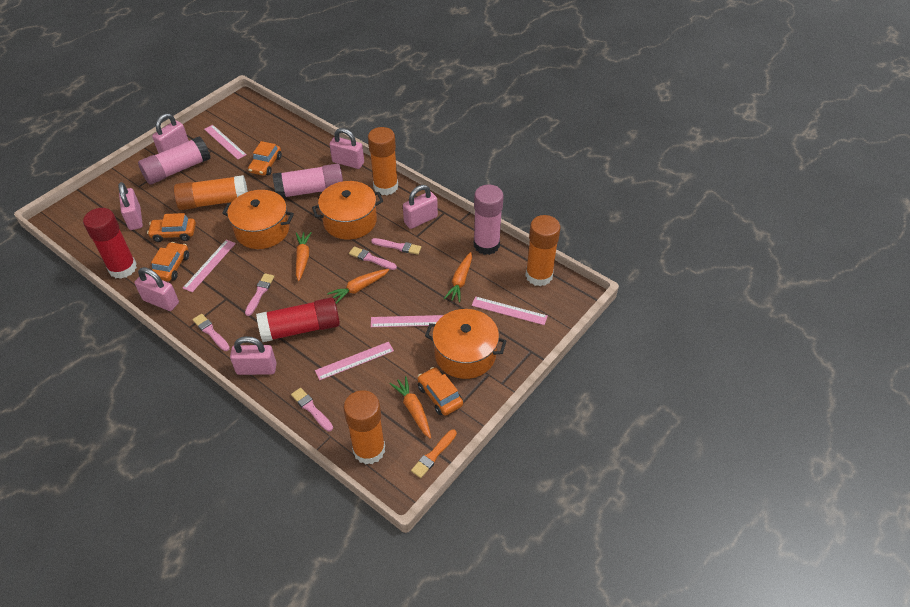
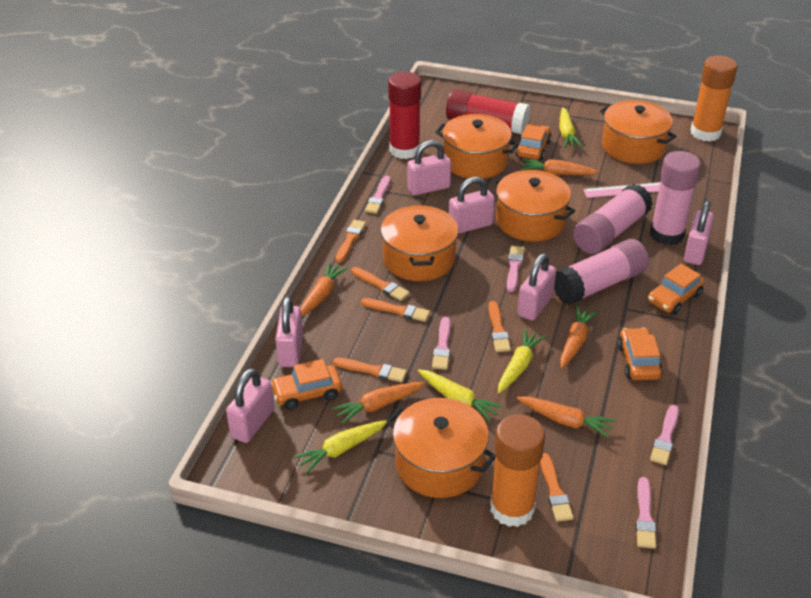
orange brush: 1 -> 6
orange carrot: 4 -> 5
orange glue stick: 4 -> 2
orange pot: 3 -> 5
pink ruler: 5 -> 1
yellow carrot: 0 -> 4

